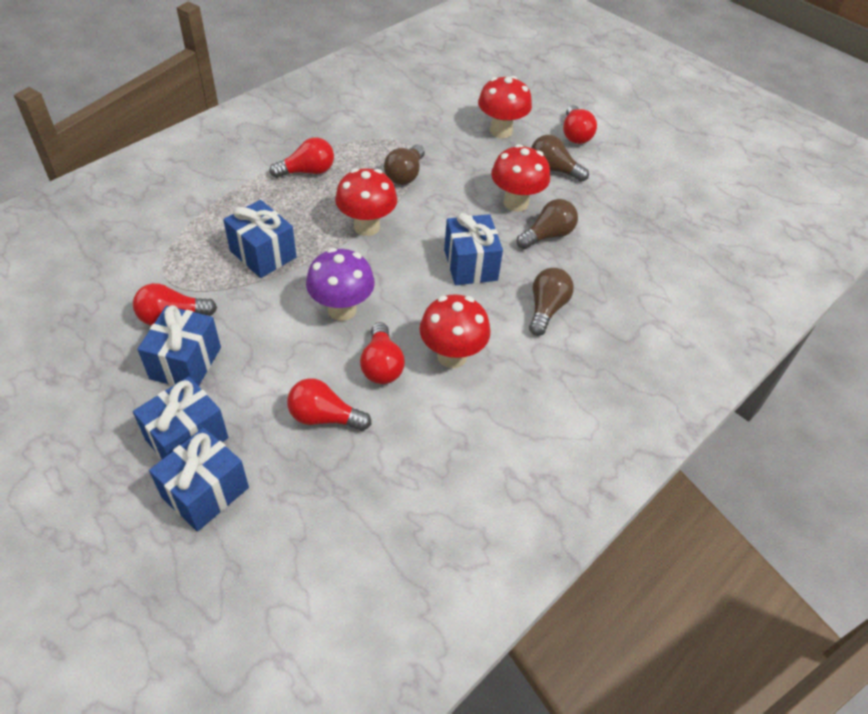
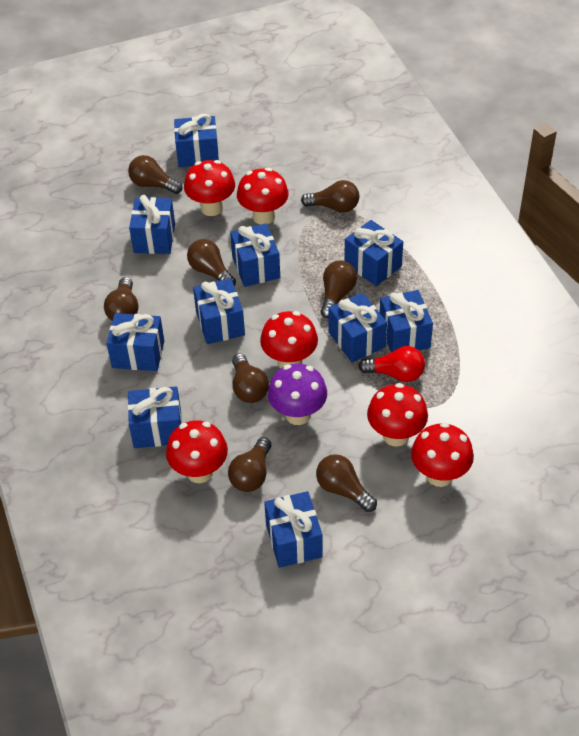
blue gift: 5 -> 10
brown light bulb: 4 -> 8
red light bulb: 5 -> 1
red mushroom: 4 -> 6

